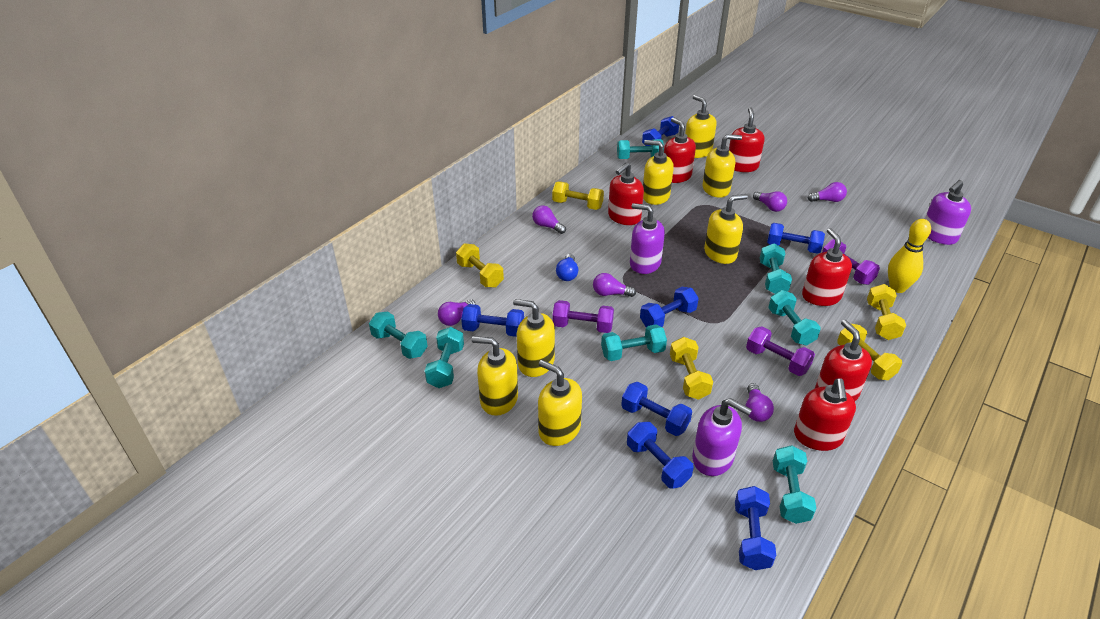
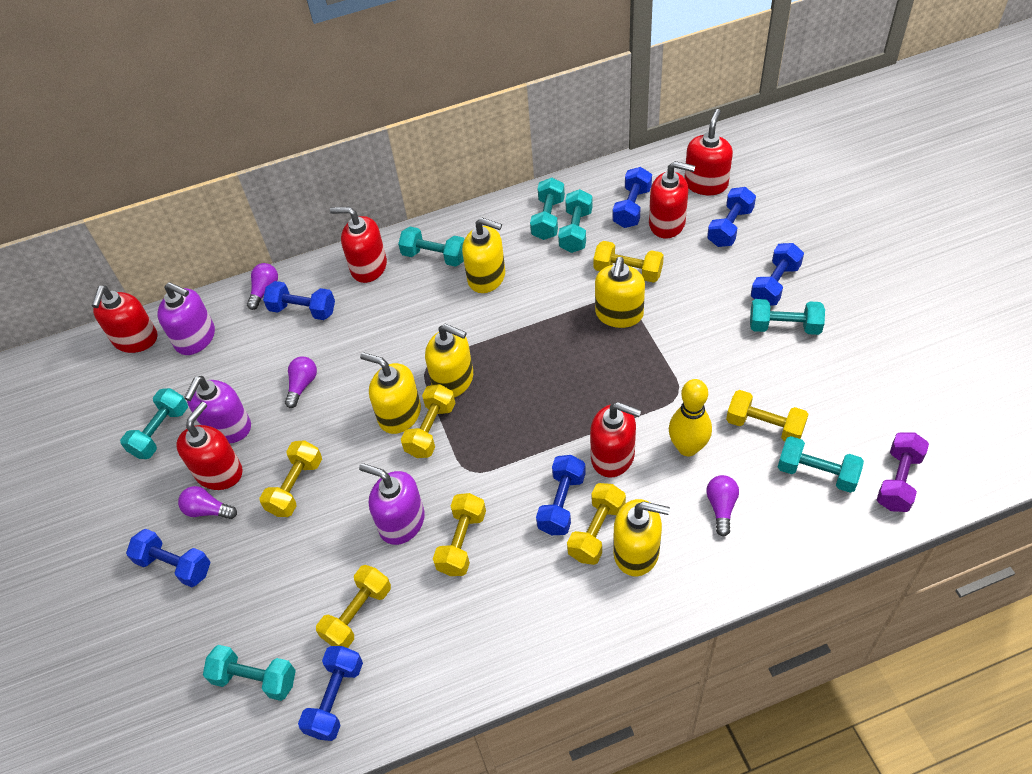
blue light bulb: 1 -> 0
purple dumbbell: 3 -> 1
purple light bulb: 6 -> 4
yellow dumbbell: 5 -> 7
yellow soap dispenser: 7 -> 5

